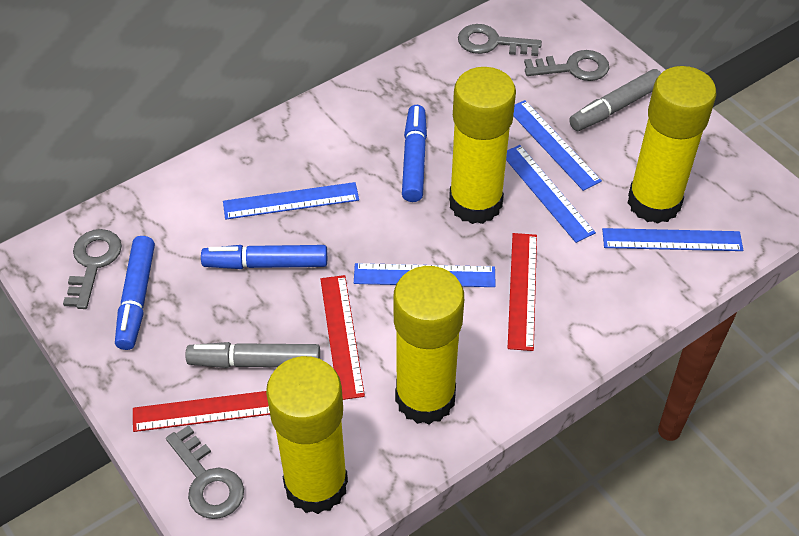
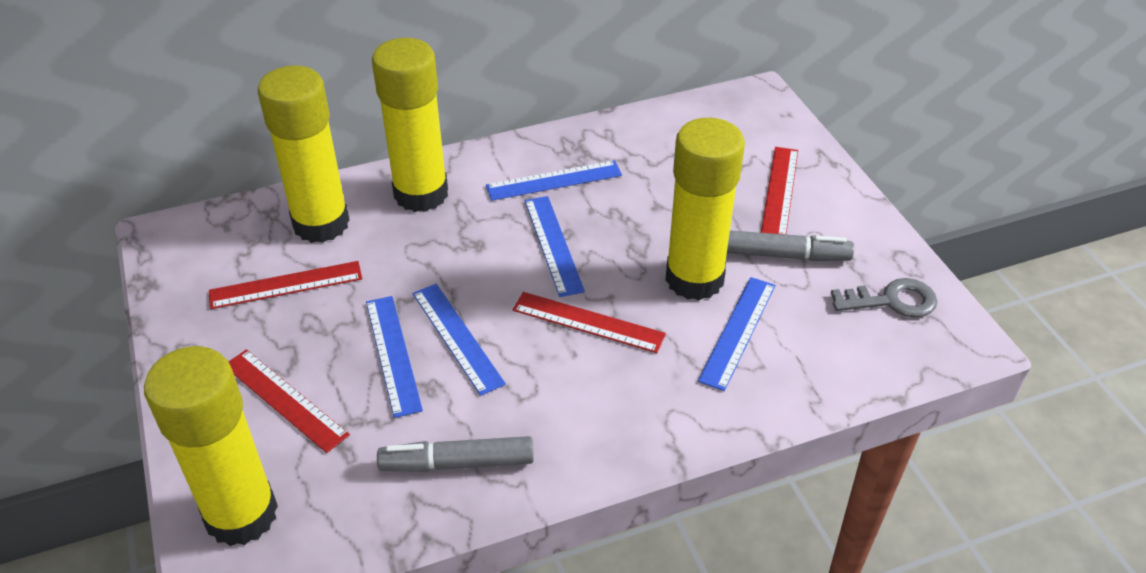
blue marker: 3 -> 0
grey key: 4 -> 1
red ruler: 3 -> 4

